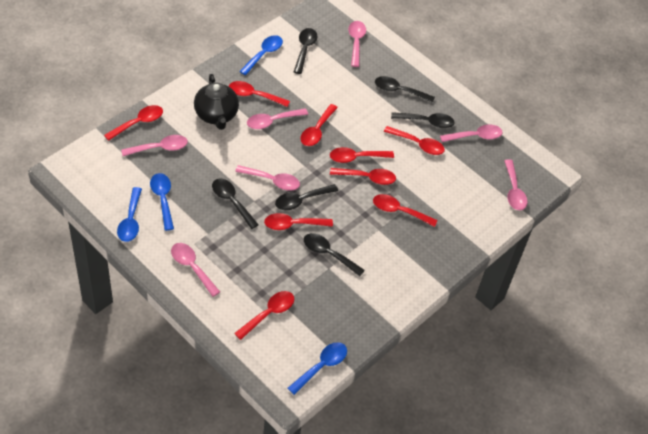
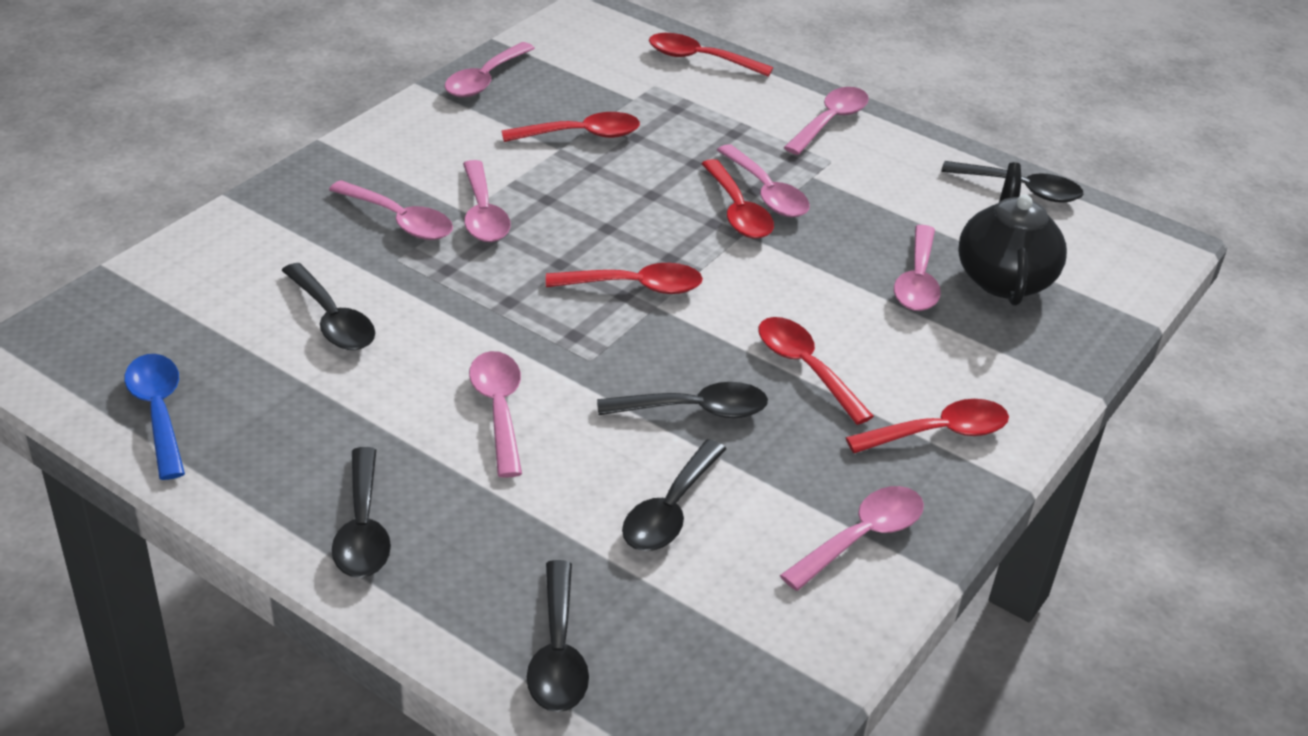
blue spoon: 4 -> 1
pink spoon: 7 -> 8
red spoon: 9 -> 6

